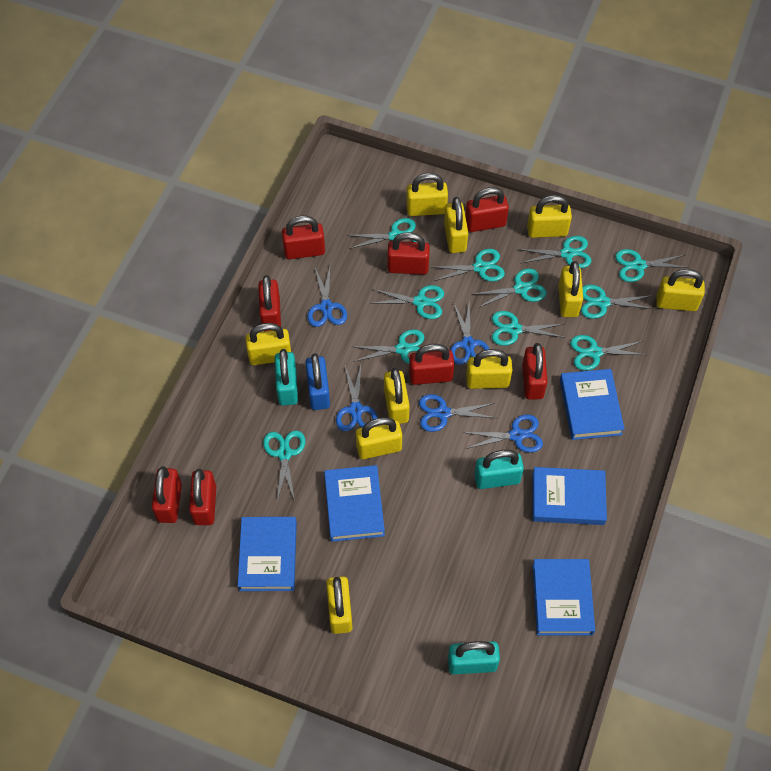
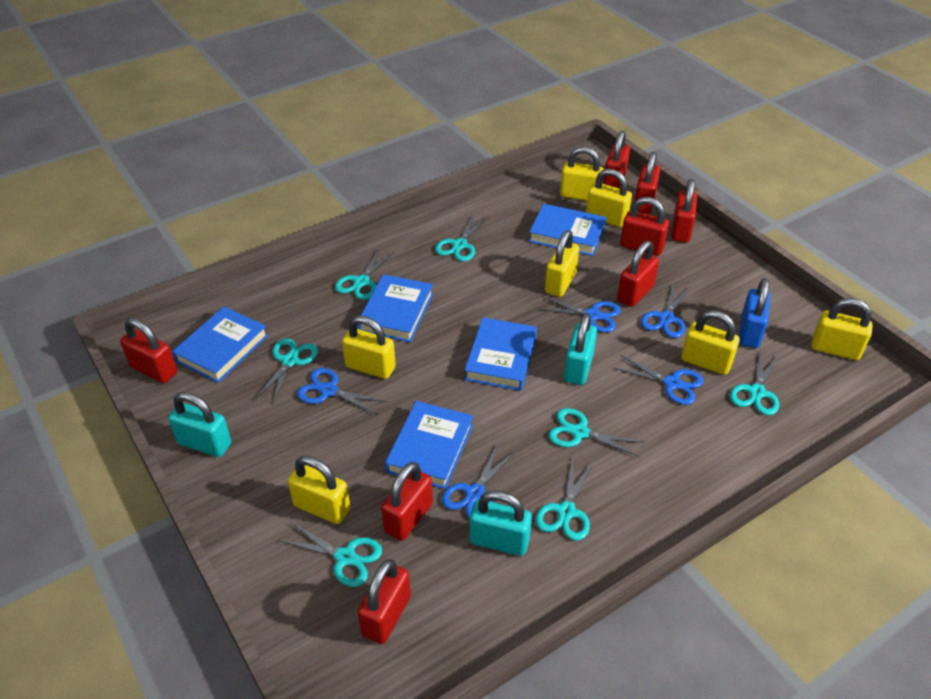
turquoise scissors: 11 -> 7
yellow padlock: 10 -> 7

